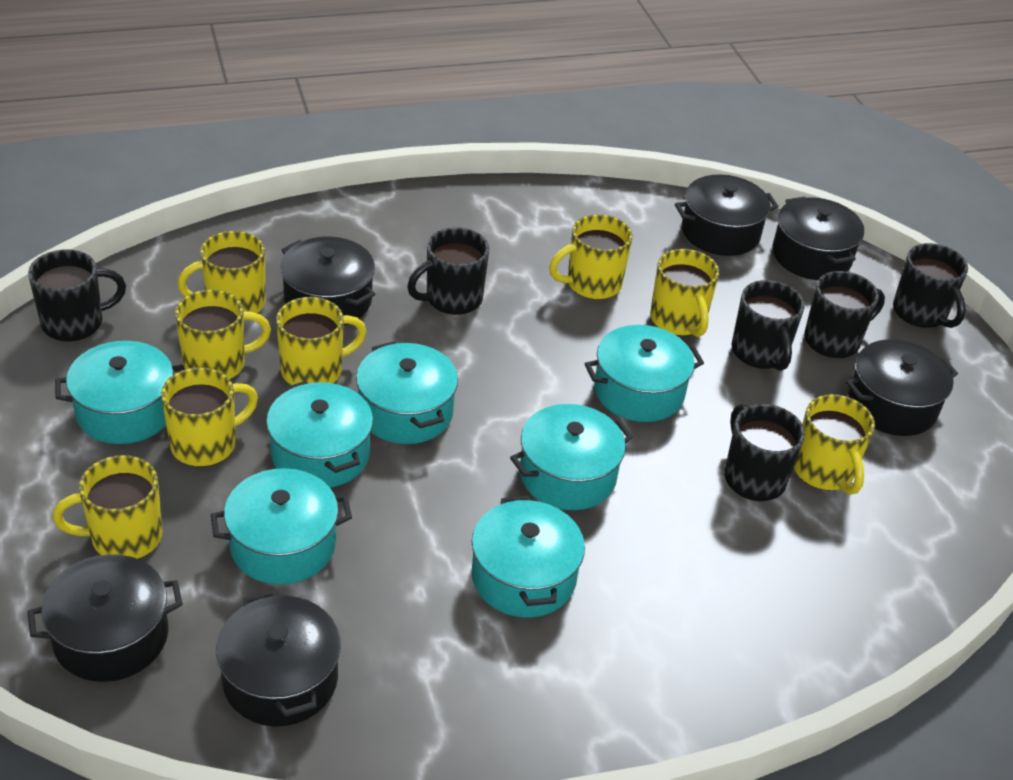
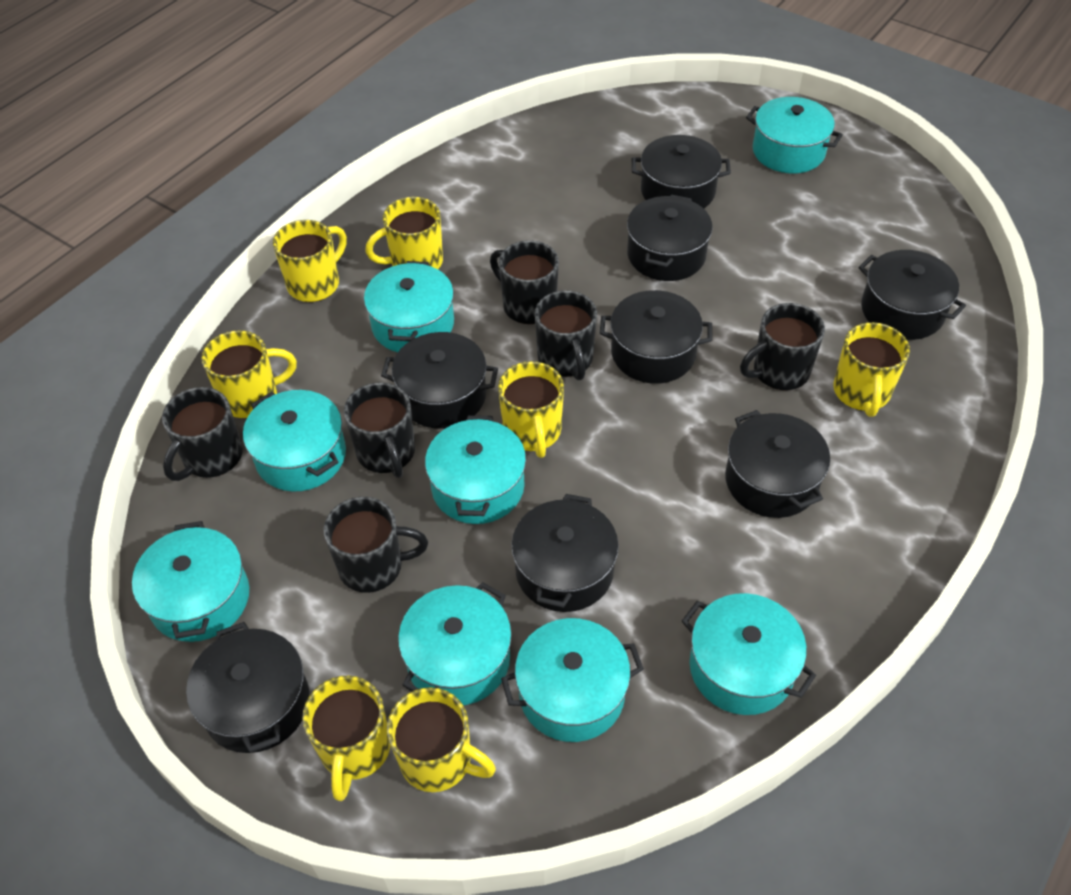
black pot: 6 -> 8
turquoise pot: 7 -> 8
yellow mug: 8 -> 7

